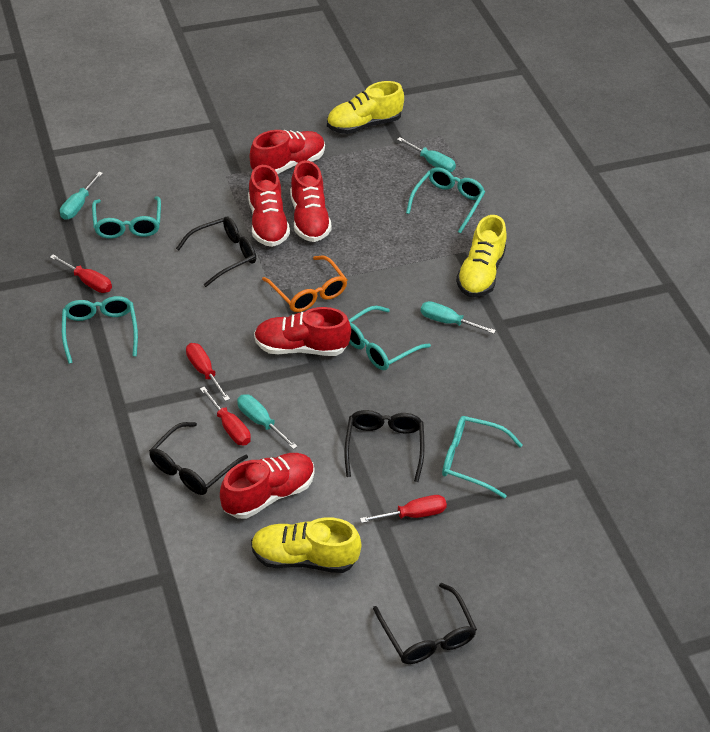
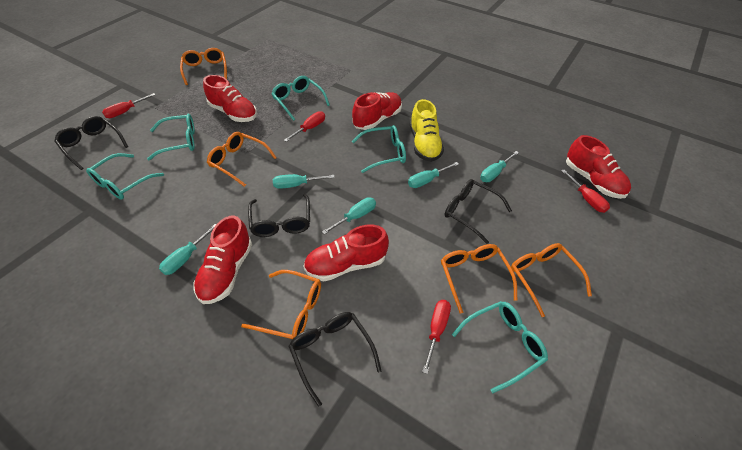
orange glasses: 1 -> 5
turquoise screwdriver: 4 -> 5
yellow shoe: 3 -> 1

